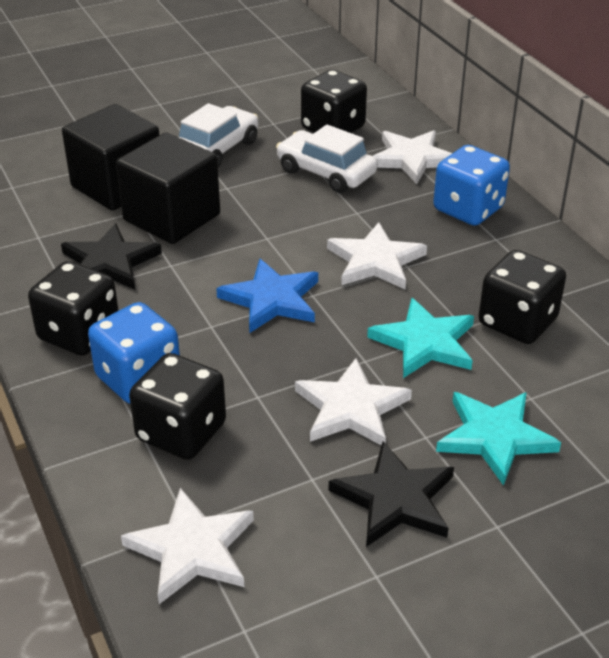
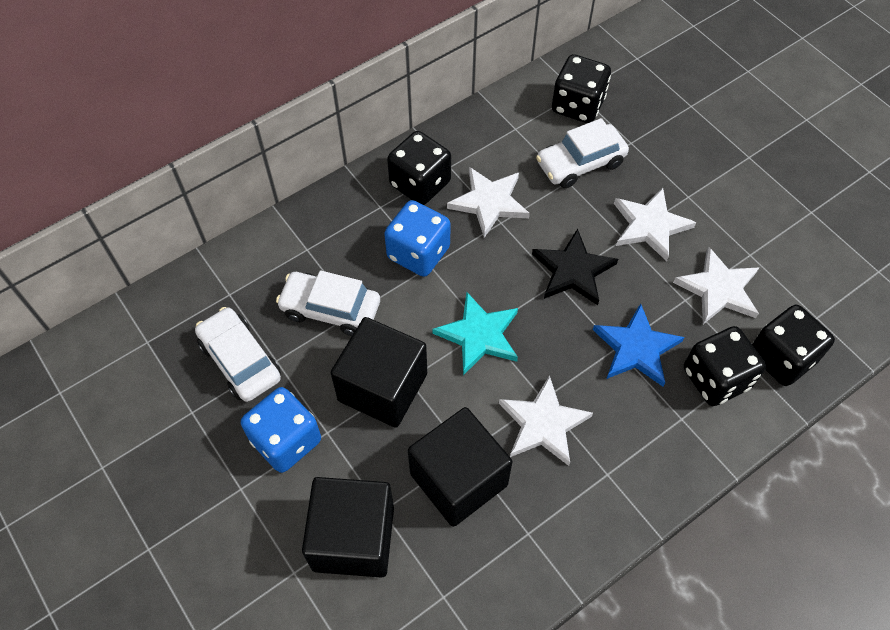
black cube: 2 -> 3
black star: 2 -> 1
turquoise star: 2 -> 1
white car: 2 -> 3

